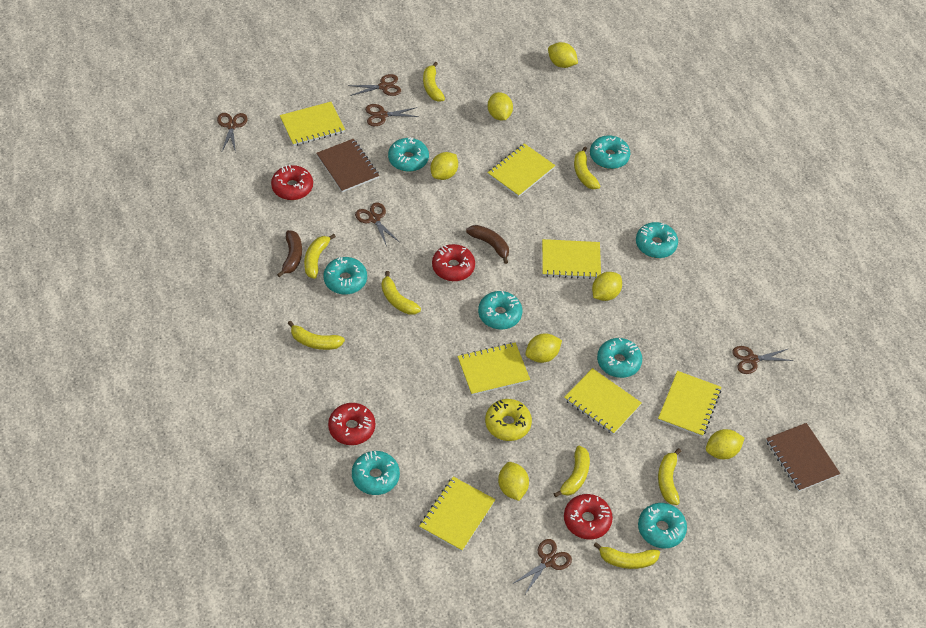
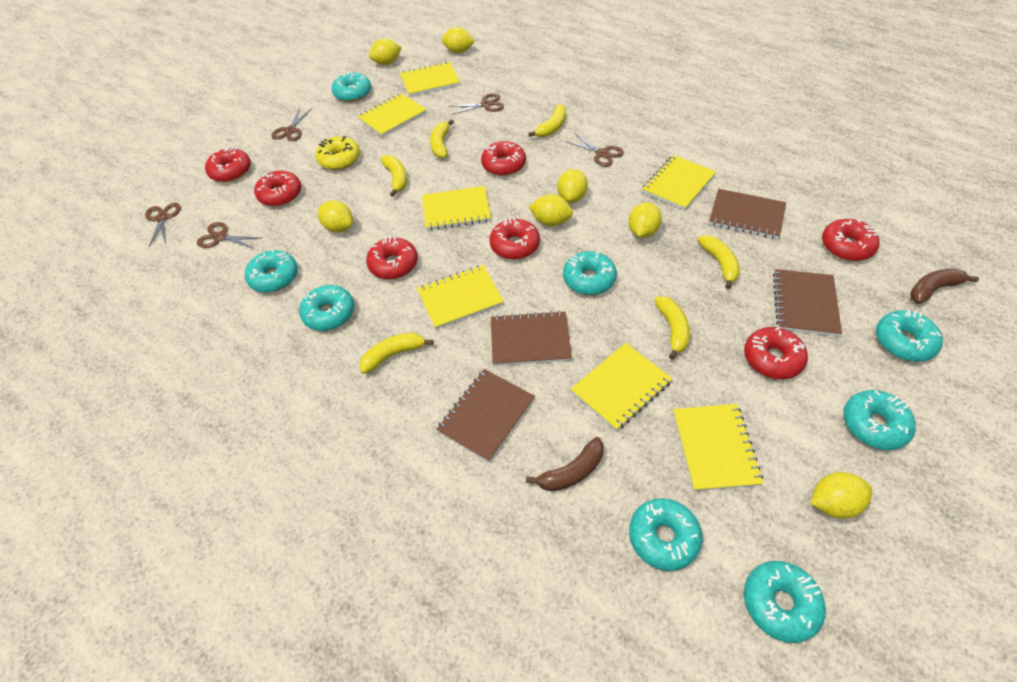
brown notebook: 2 -> 4
brown scissors: 6 -> 5
red donut: 4 -> 7
yellow banana: 8 -> 6

